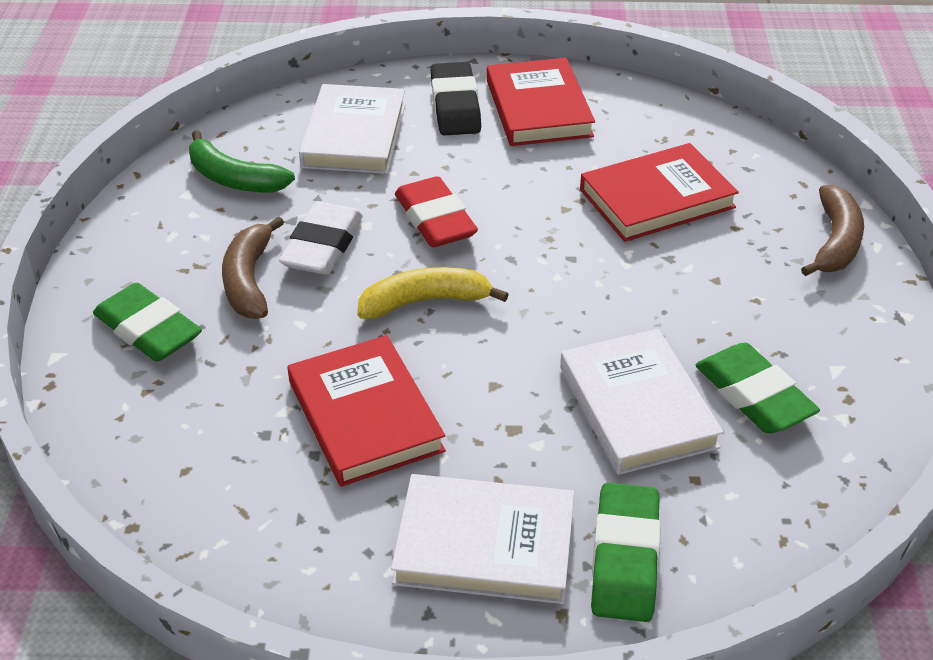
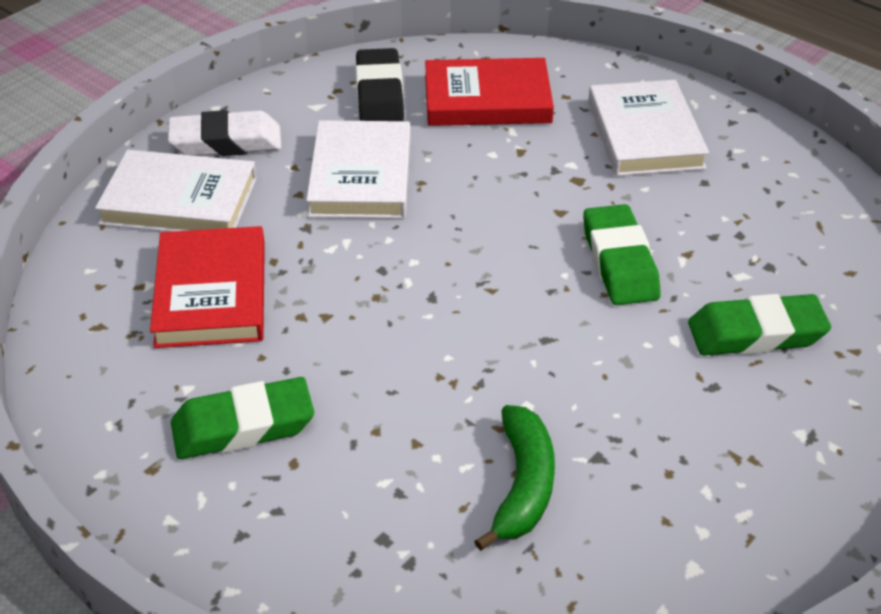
brown banana: 2 -> 0
red book: 3 -> 2
red eraser: 1 -> 0
yellow banana: 1 -> 0

